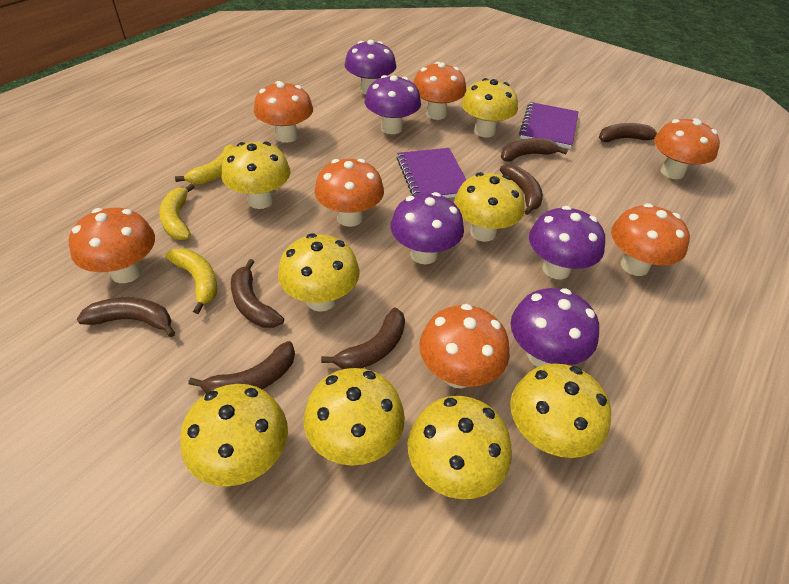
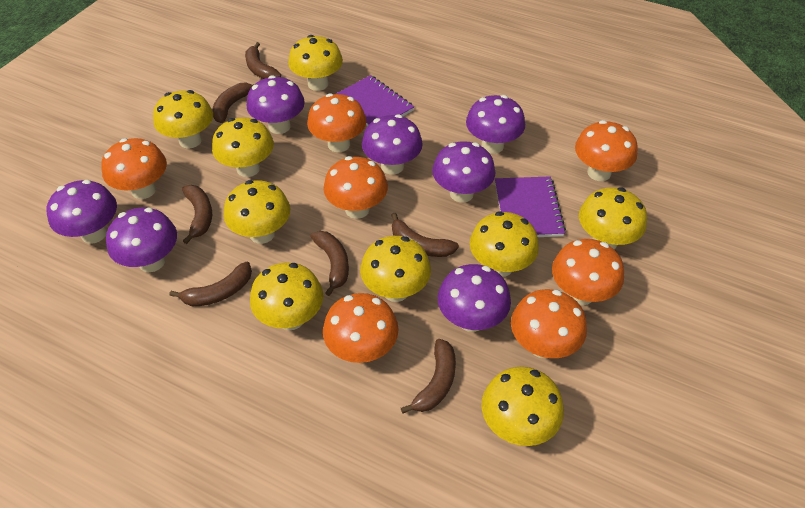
purple mushroom: 5 -> 7
yellow banana: 3 -> 0
yellow mushroom: 8 -> 9

